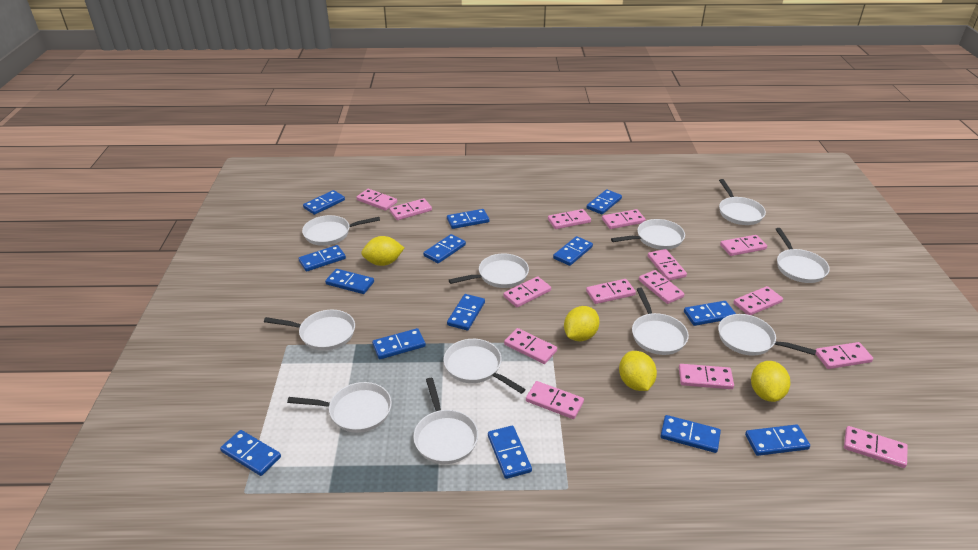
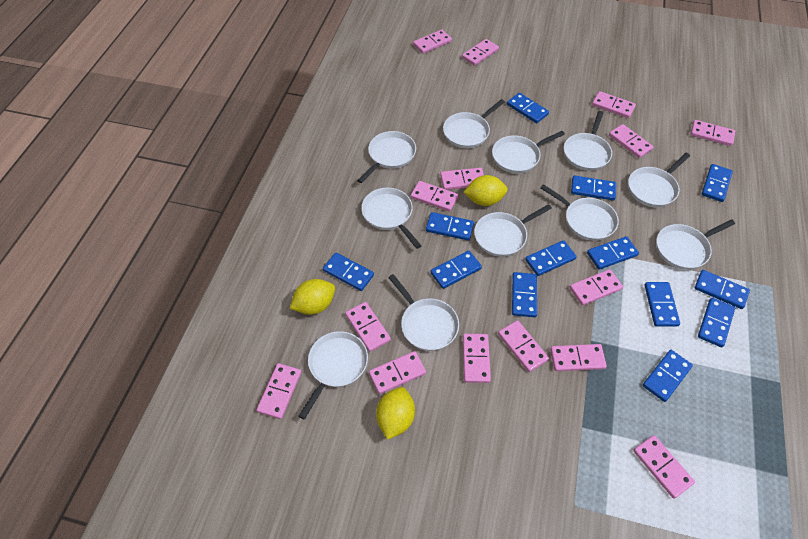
blue domino: 14 -> 13
yellow lemon: 4 -> 3

